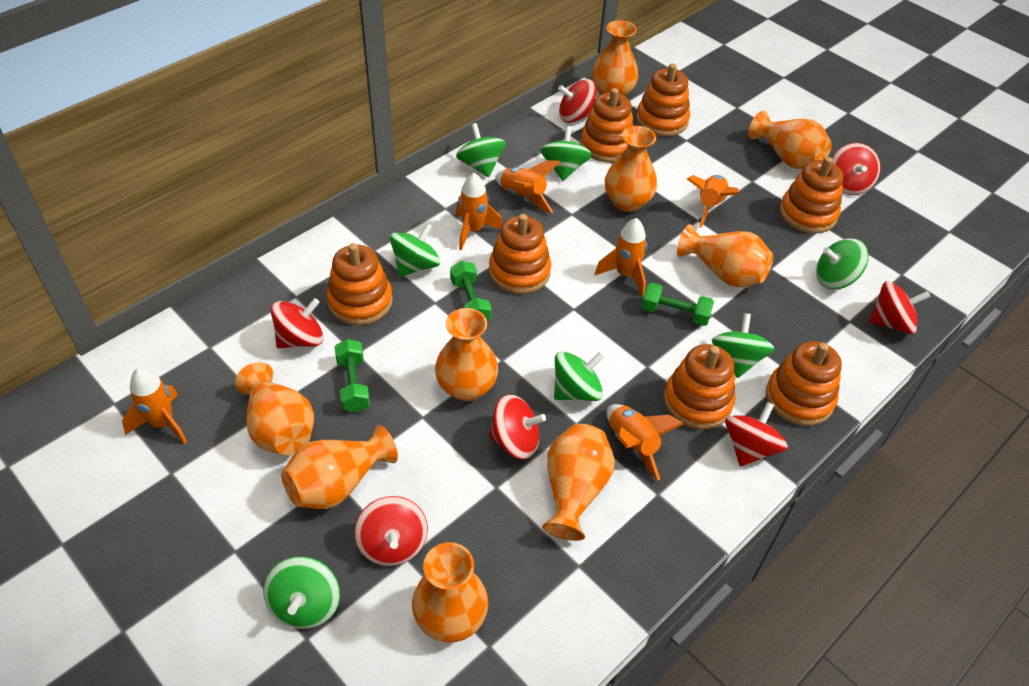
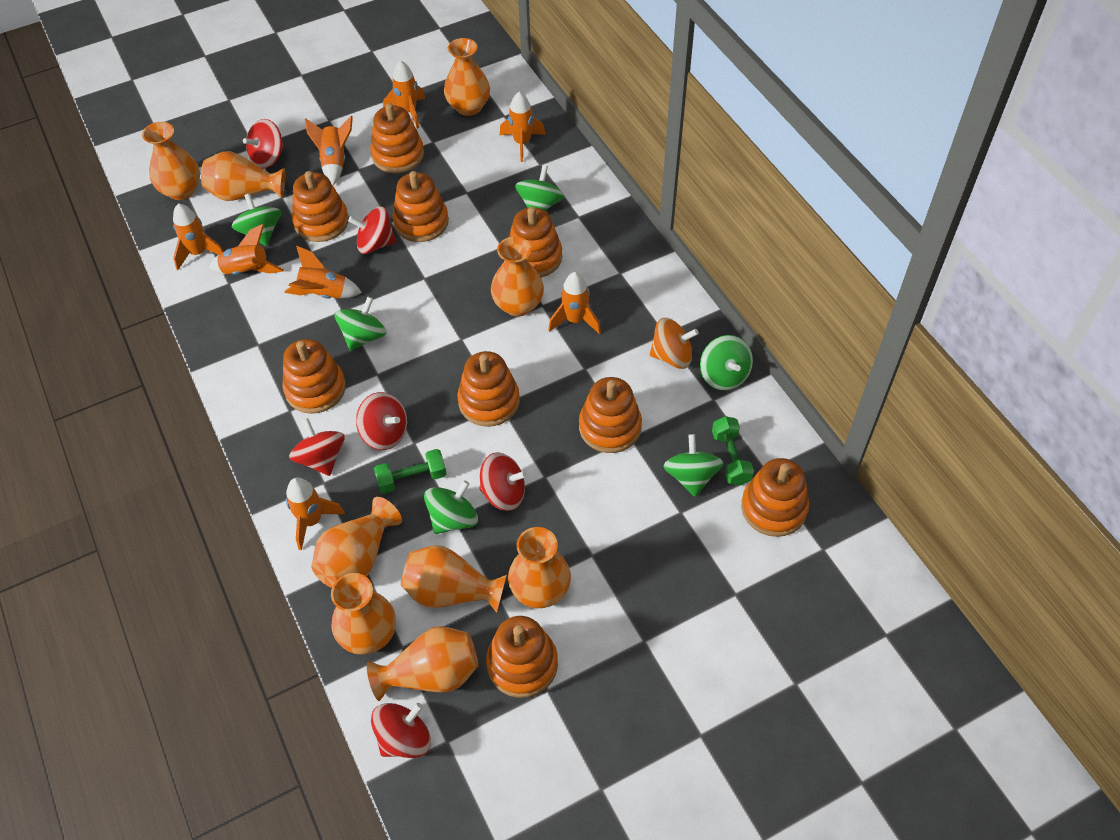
green dumbbell: 3 -> 2
green spinning top: 7 -> 6
orange rocket: 6 -> 8
orange spinning top: 0 -> 1
orange stacking toy: 7 -> 9
red spinning top: 7 -> 6

